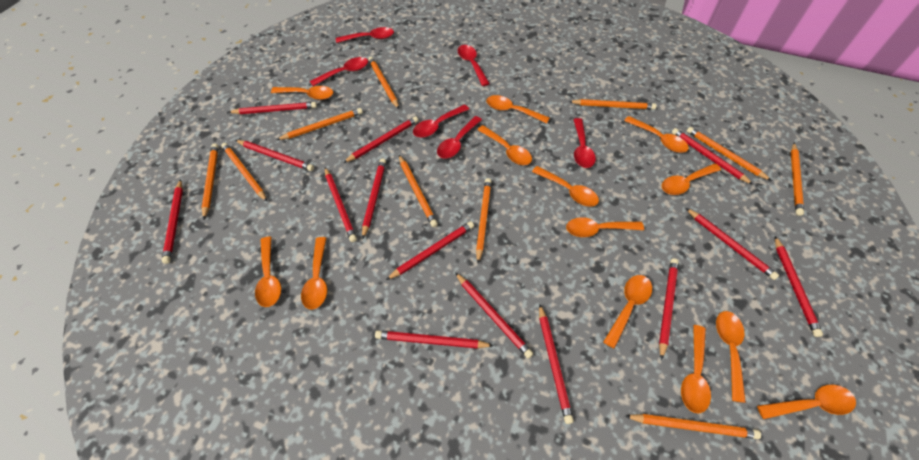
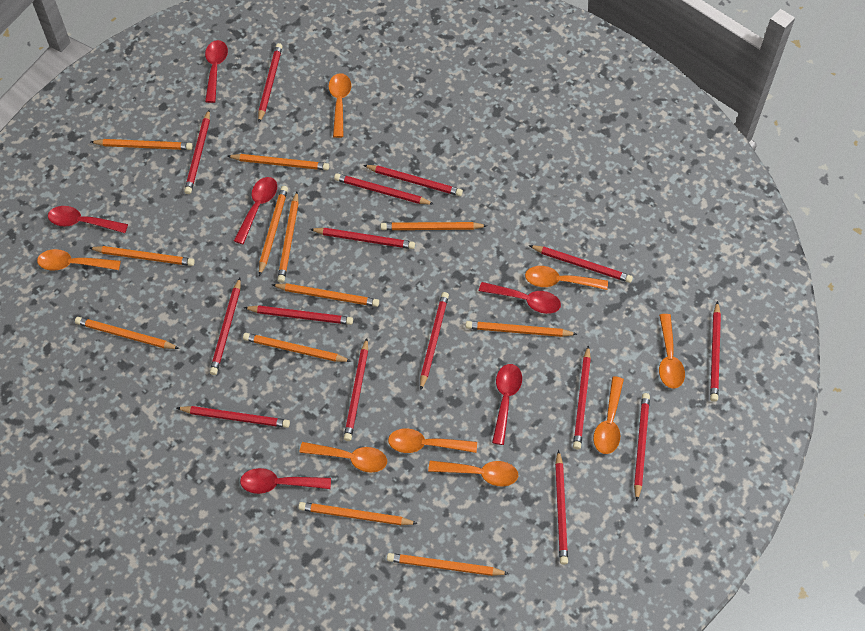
orange pencil: 10 -> 12
orange spoon: 13 -> 8
red pencil: 14 -> 15

